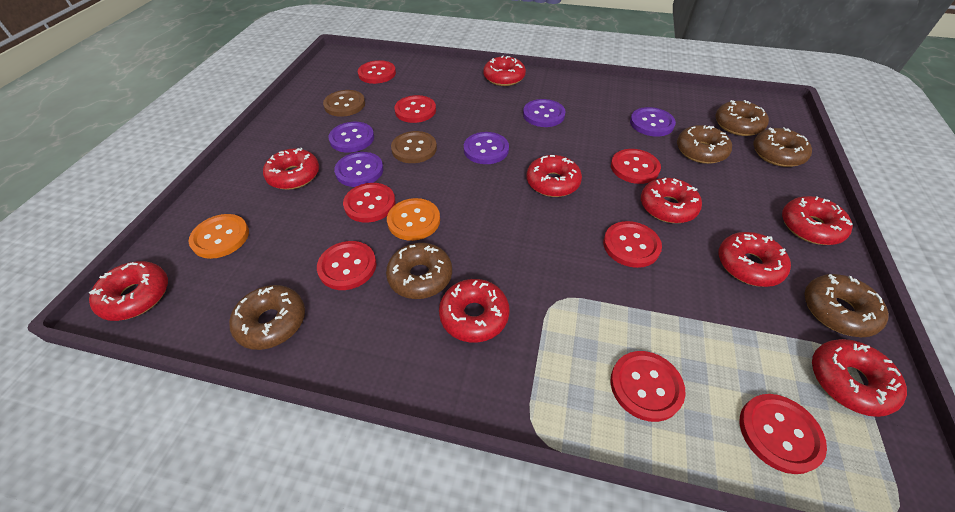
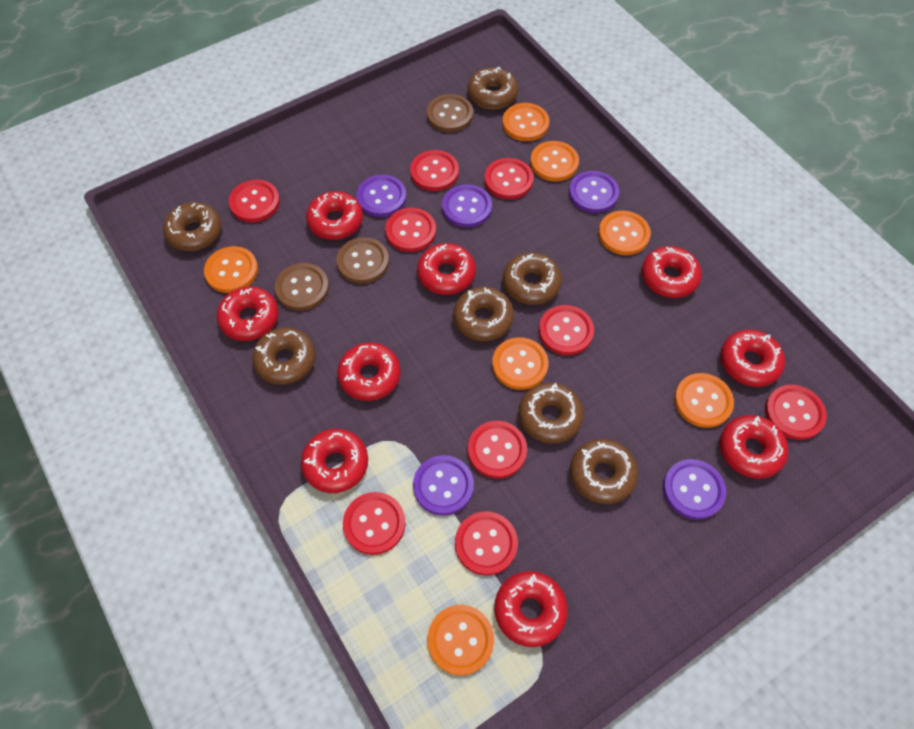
brown button: 2 -> 3
brown donut: 6 -> 7
orange button: 2 -> 7
red button: 8 -> 9

